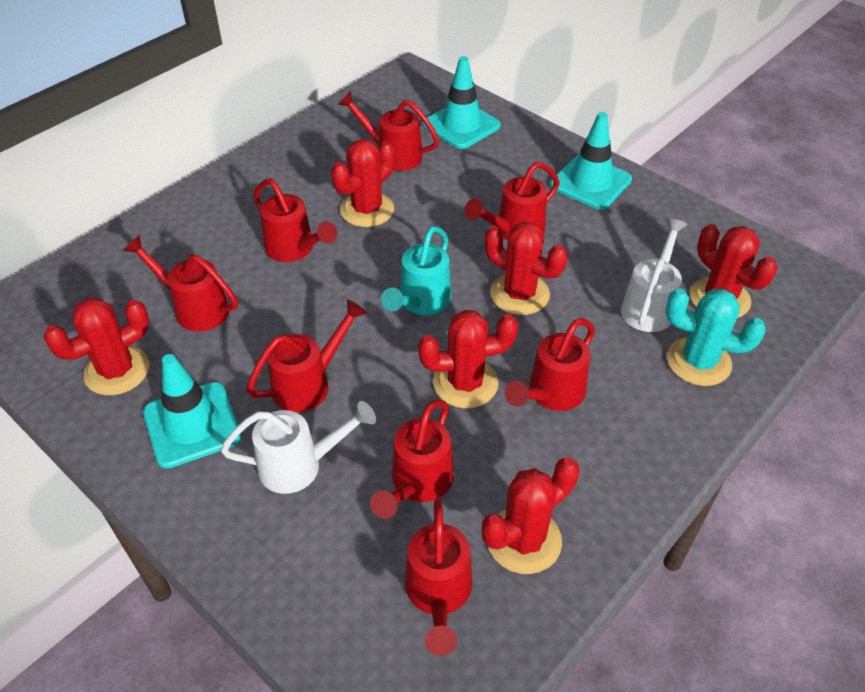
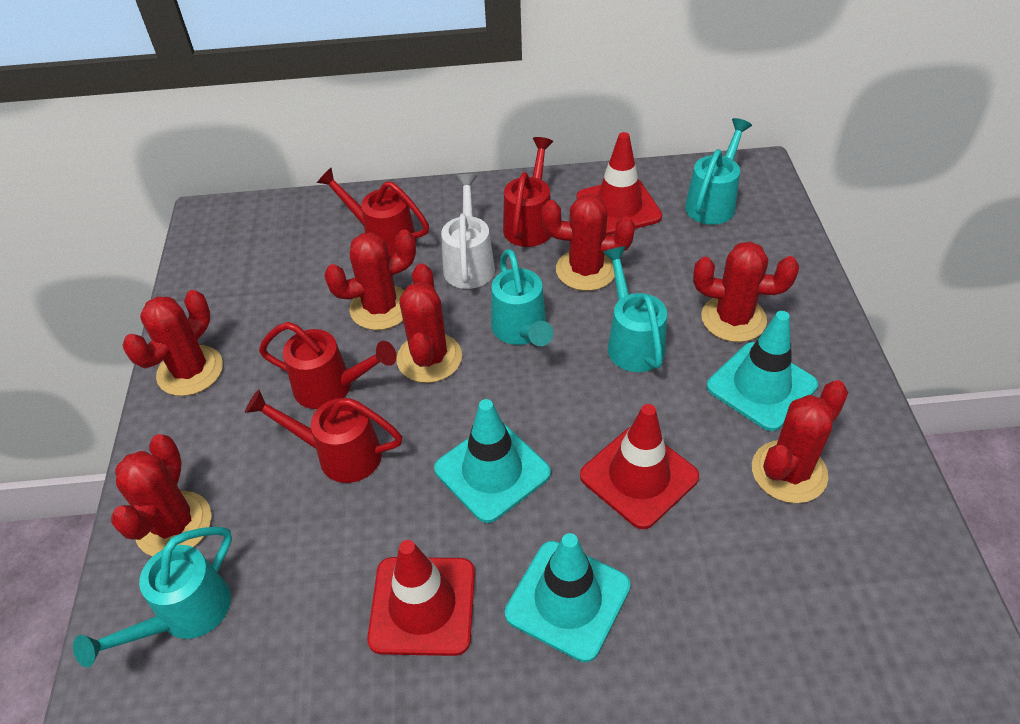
red cactus: 6 -> 7
red traffic cone: 0 -> 3
red watering can: 8 -> 4
turquoise cactus: 1 -> 0
turquoise watering can: 1 -> 4
white watering can: 2 -> 1

